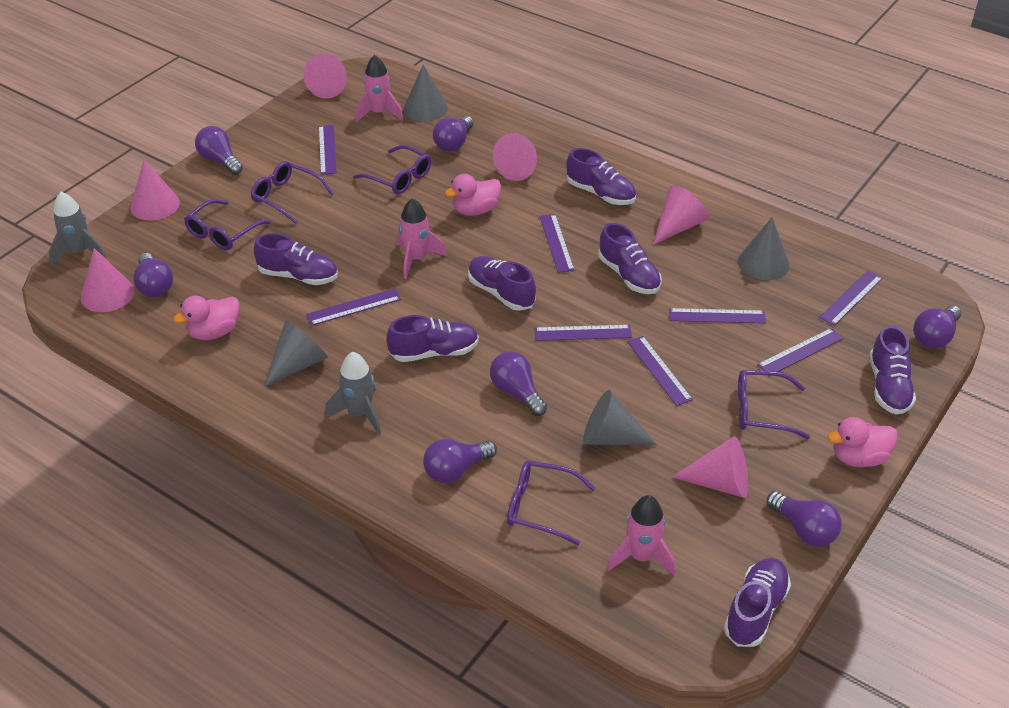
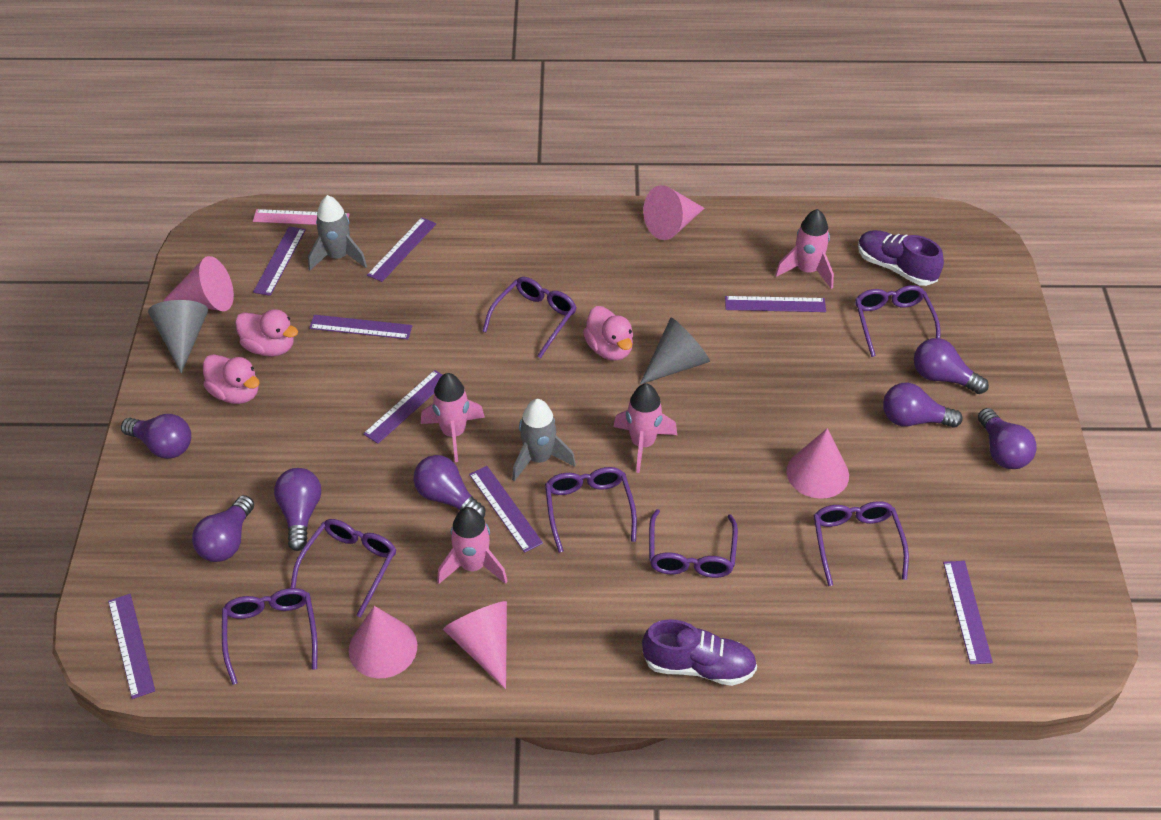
grey cone: 4 -> 2
pink cone: 6 -> 5
pink rocket: 3 -> 4
pink ruler: 0 -> 1
purple glasses: 5 -> 7
purple shoe: 7 -> 2

